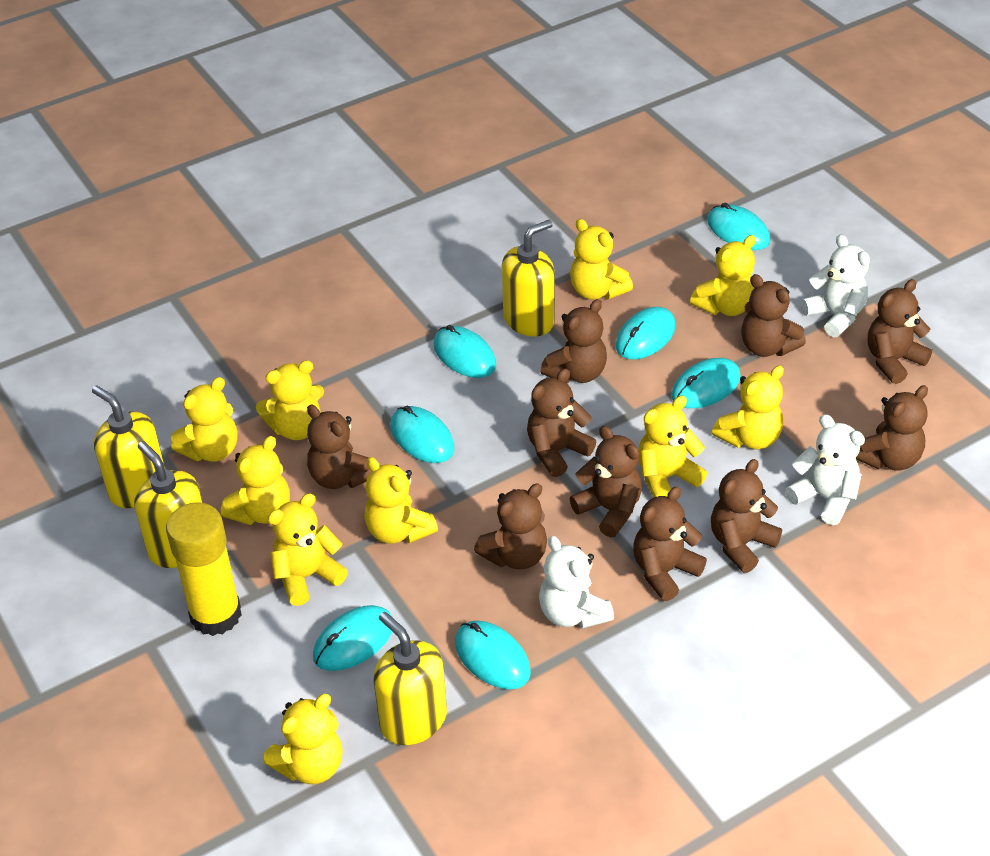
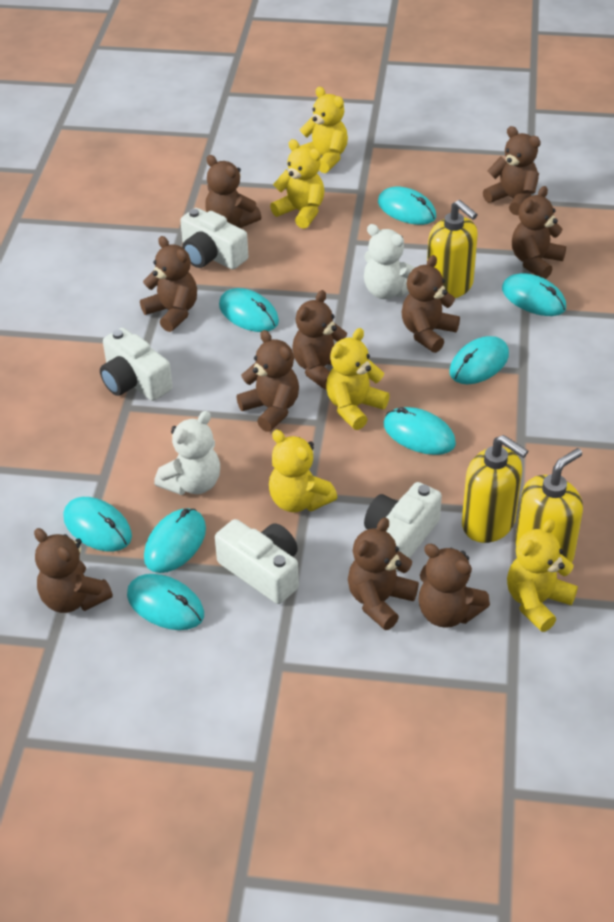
turquoise mouse: 7 -> 8
white camera: 0 -> 4
white teddy bear: 3 -> 2
yellow glue stick: 1 -> 0
yellow soap dispenser: 4 -> 3
yellow teddy bear: 10 -> 5

